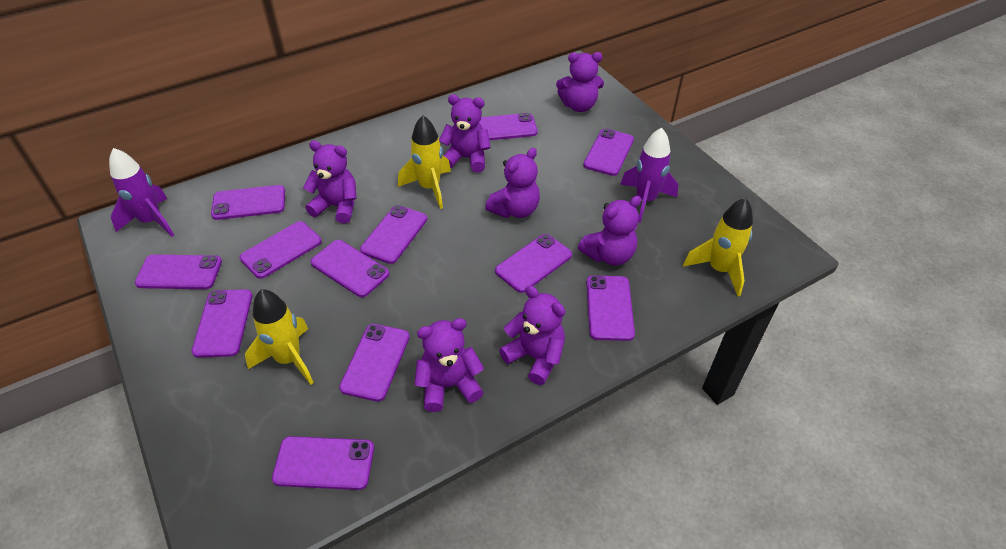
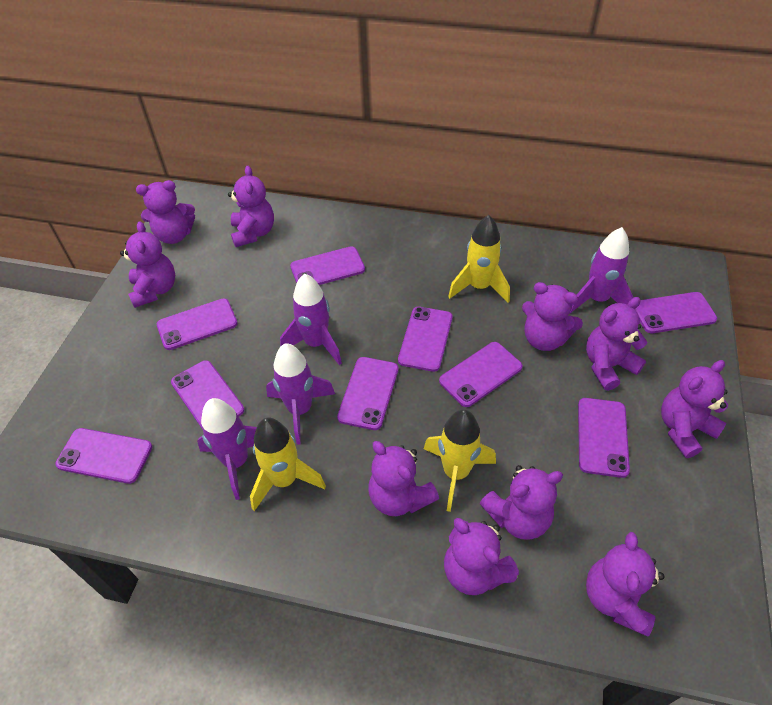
purple phone: 12 -> 9
purple rocket: 2 -> 4
purple teddy bear: 7 -> 10

